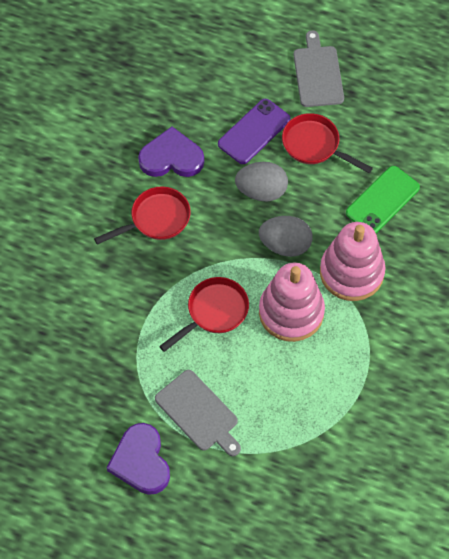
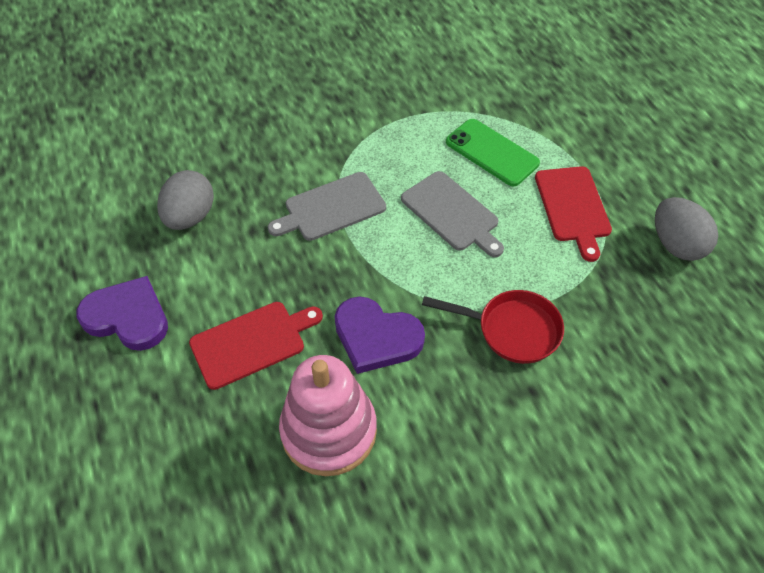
pink stacking toy: 2 -> 1
purple phone: 1 -> 0
red cutting board: 0 -> 2
red pan: 3 -> 1

